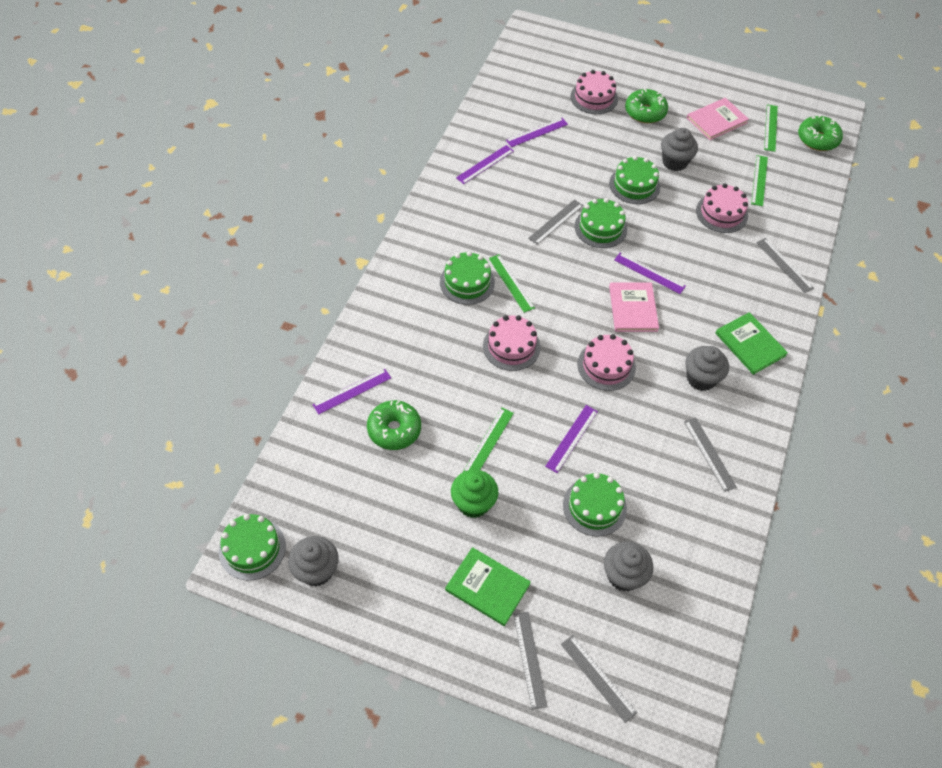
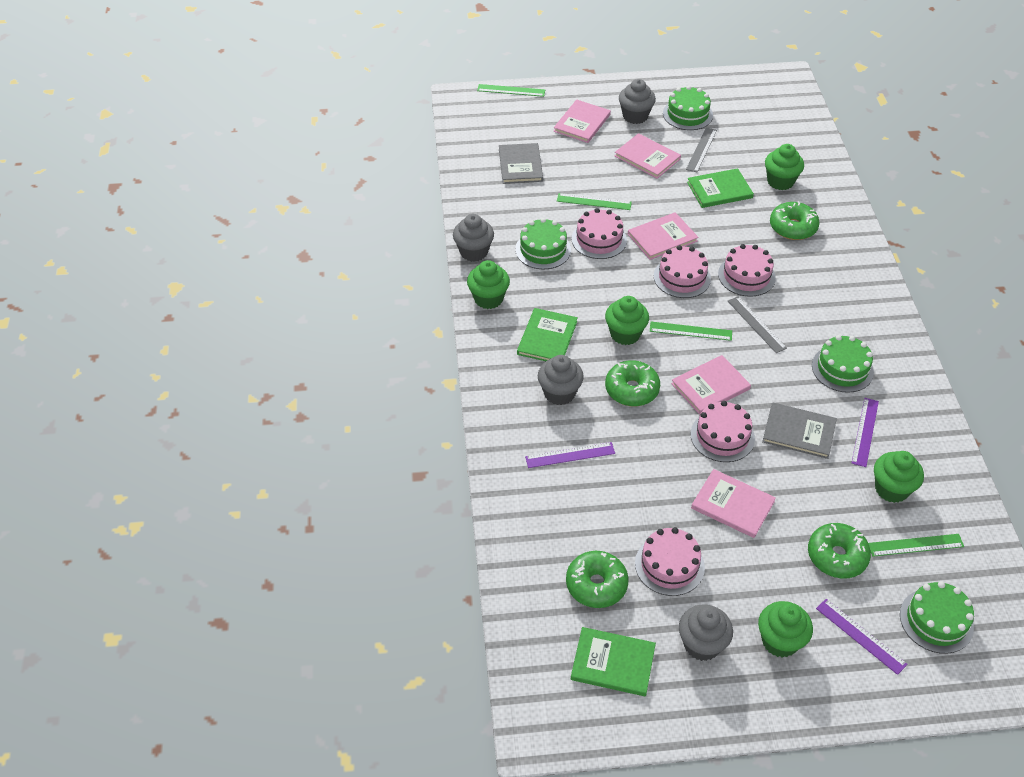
green book: 2 -> 3
green cake: 5 -> 4
green cupcake: 1 -> 5
green donut: 3 -> 4
grey book: 0 -> 2
grey ruler: 5 -> 2
pink book: 2 -> 5
pink cake: 4 -> 5
purple ruler: 5 -> 3

